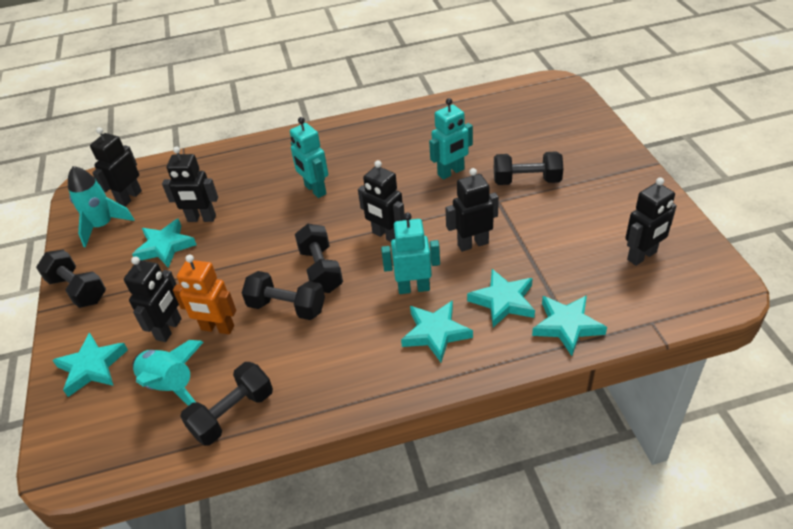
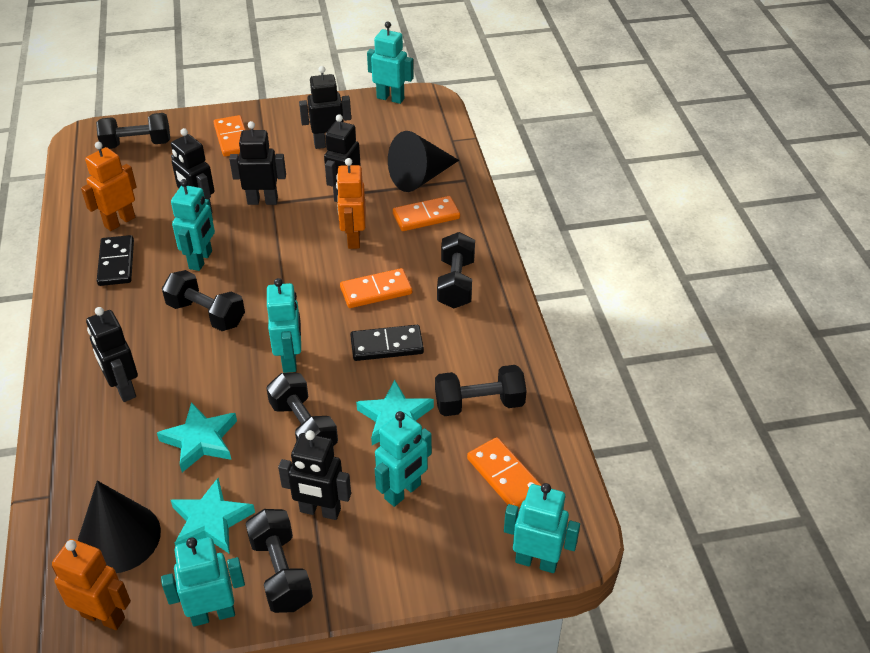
black cone: 0 -> 2
black domino: 0 -> 2
black dumbbell: 5 -> 6
orange domino: 0 -> 4
orange robot: 1 -> 3
turquoise robot: 3 -> 6
turquoise rocket: 2 -> 0
turquoise star: 5 -> 3

